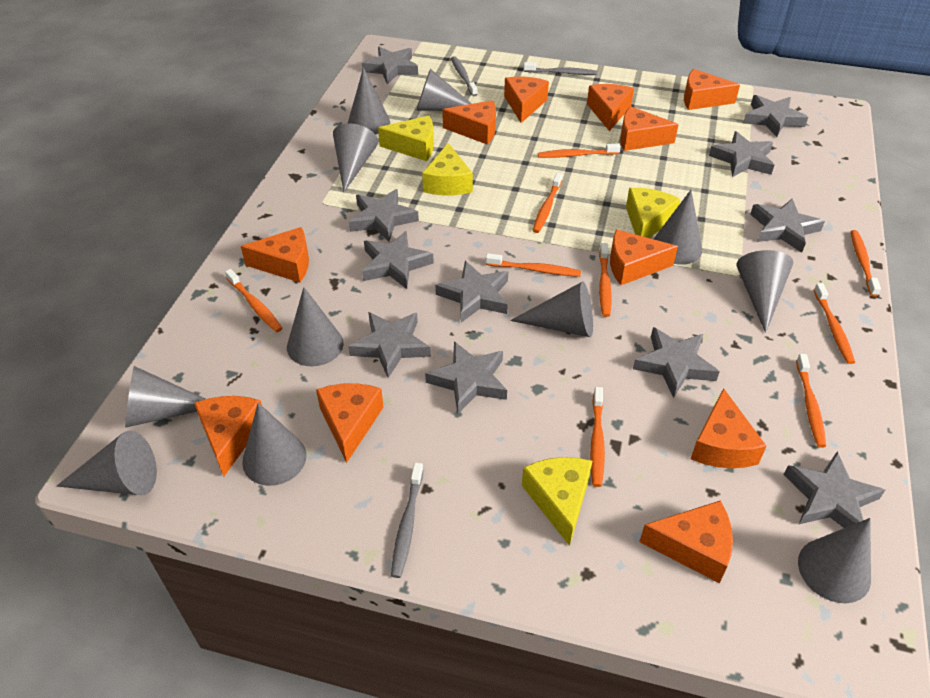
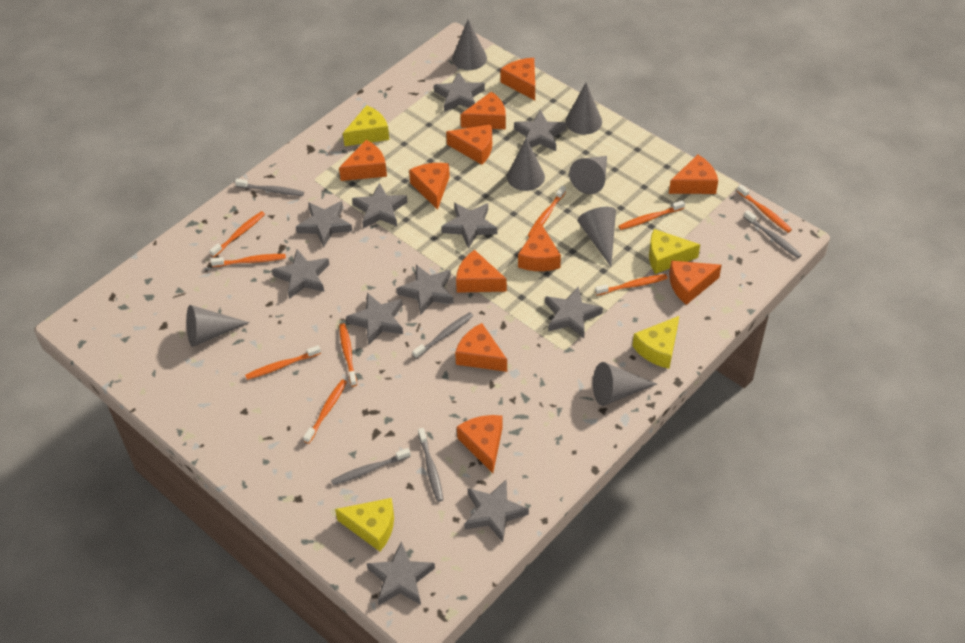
grey cone: 11 -> 7
grey toothbrush: 3 -> 5

